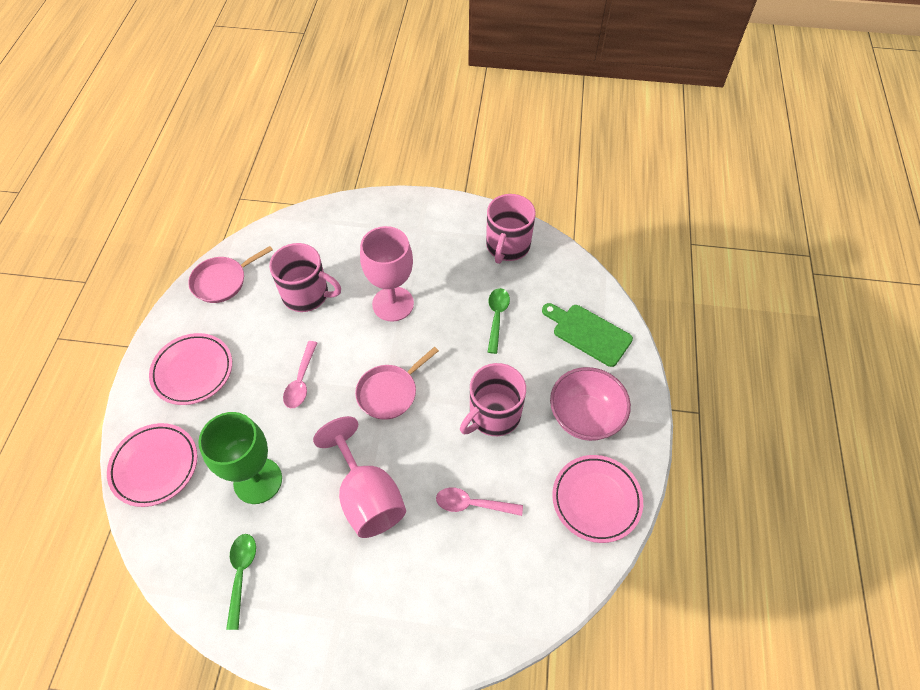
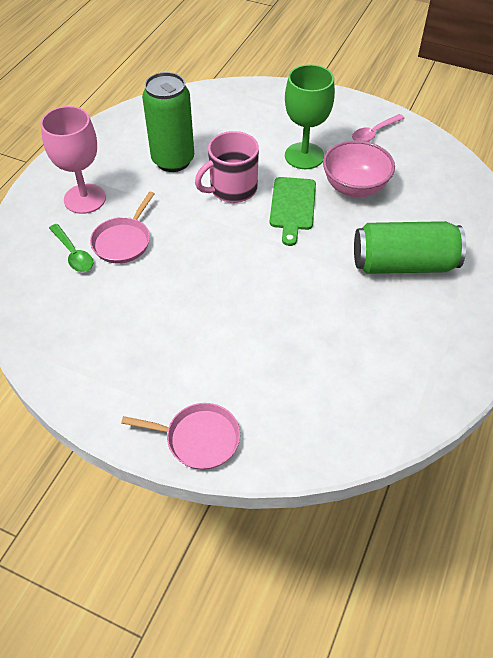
green can: 0 -> 2
green spoon: 2 -> 1
pink goblet: 2 -> 1
pink mug: 3 -> 1
pink plate: 3 -> 0
pink spoon: 2 -> 1

